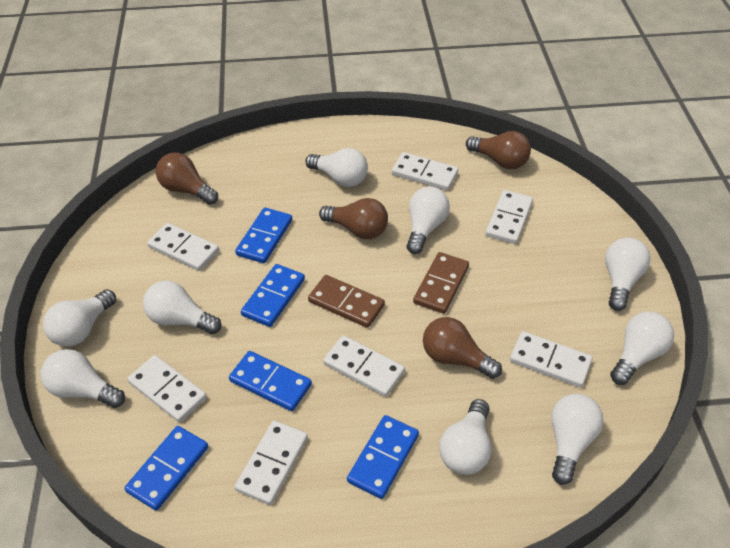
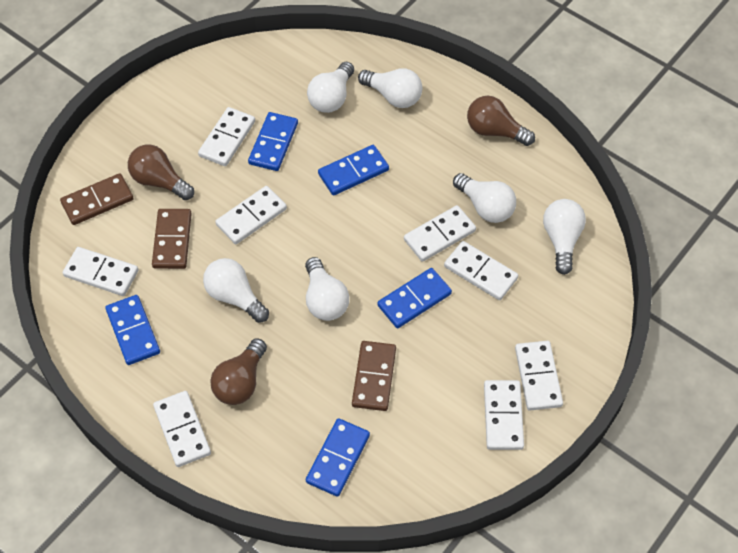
brown domino: 2 -> 3
brown light bulb: 4 -> 3
white domino: 7 -> 8
white light bulb: 9 -> 6

